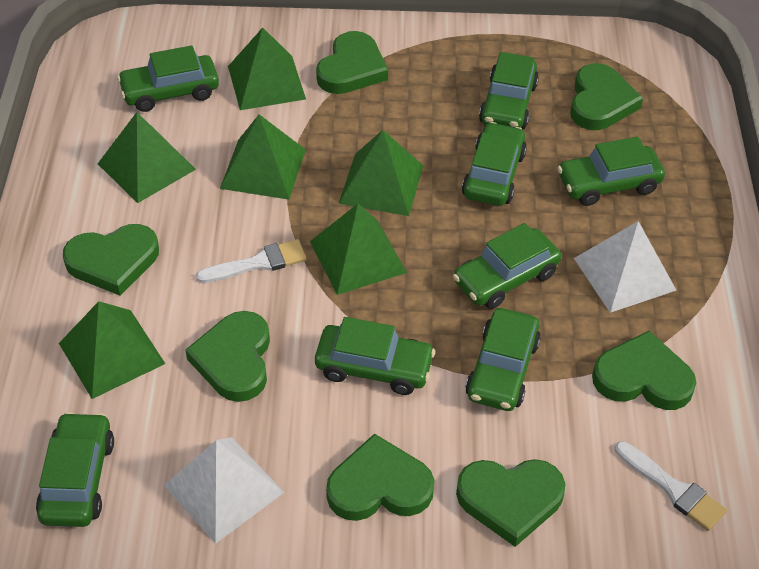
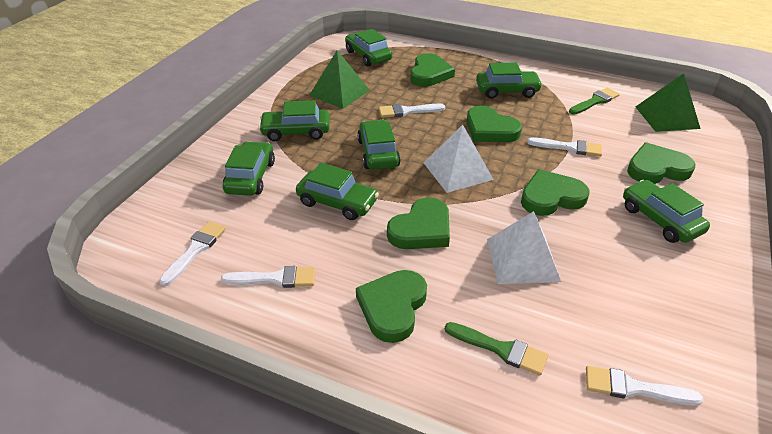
green brush: 0 -> 2
green car: 8 -> 7
green heart: 7 -> 6
green pyramid: 6 -> 2
white brush: 2 -> 5

